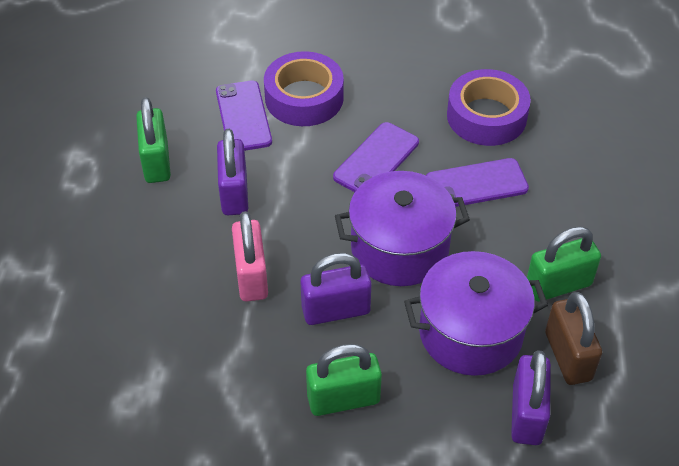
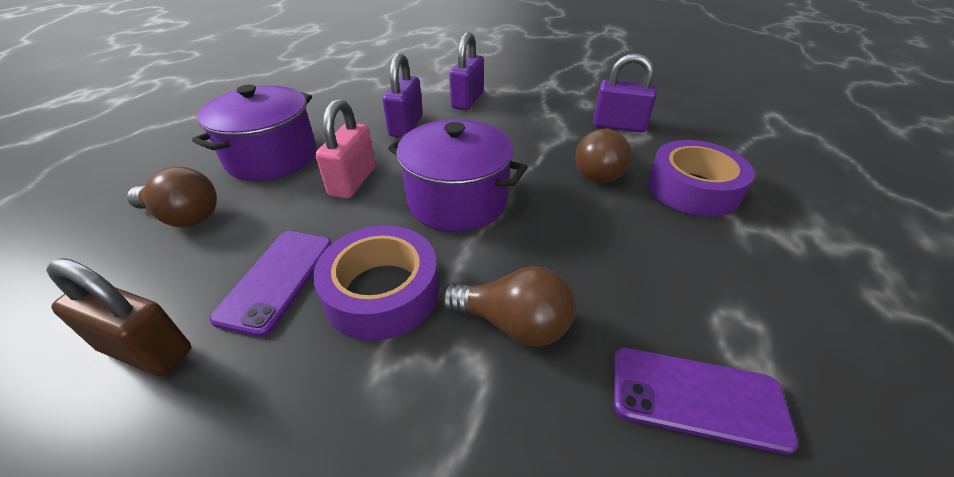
brown light bulb: 0 -> 3
green padlock: 3 -> 0
purple phone: 3 -> 2

